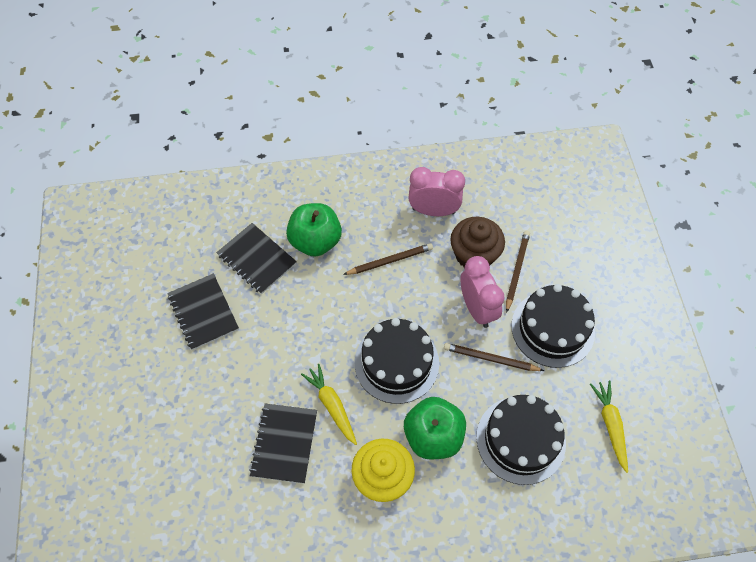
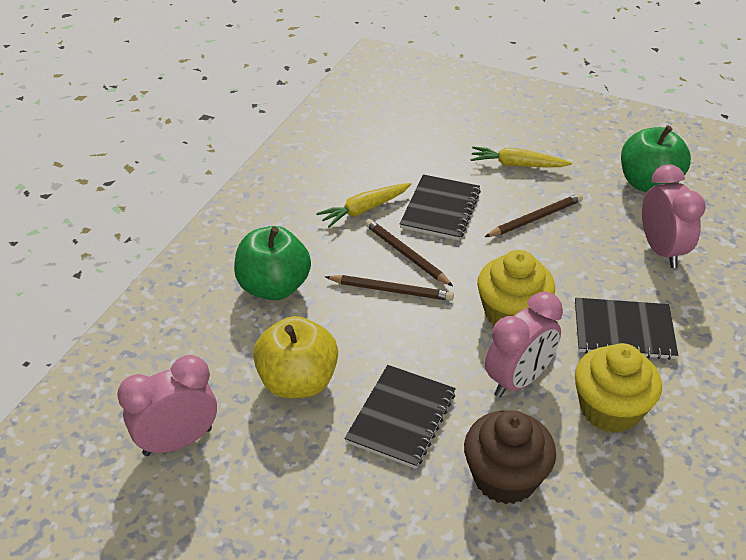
black cake: 3 -> 0
pink clock: 2 -> 3
yellow apple: 0 -> 1
yellow cupcake: 1 -> 2

